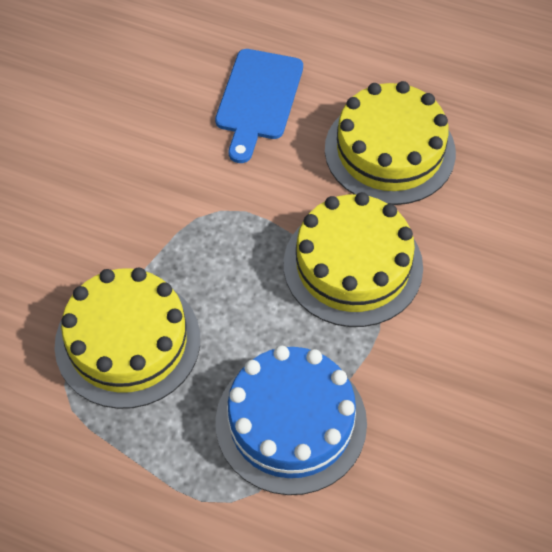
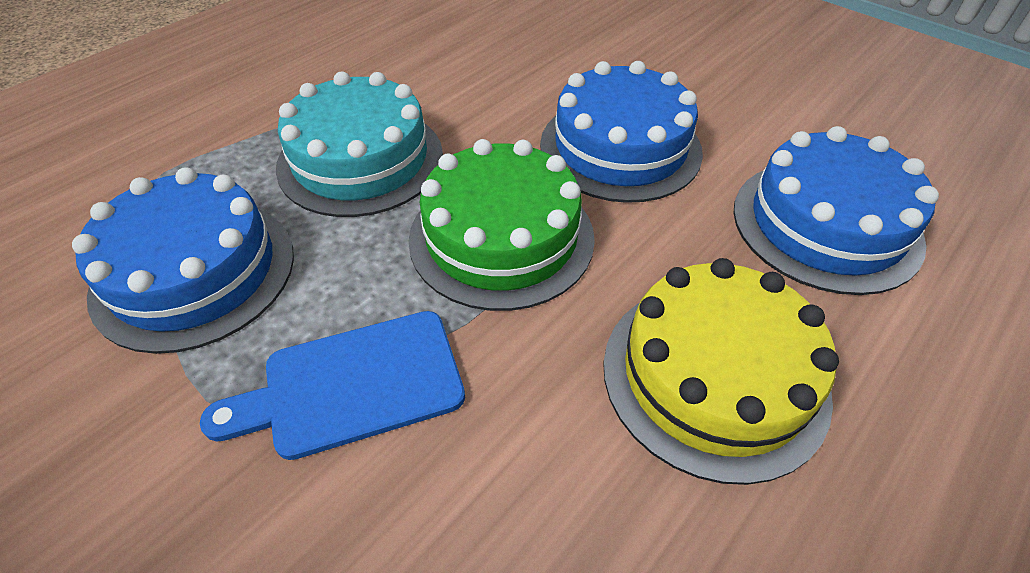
blue cake: 1 -> 3
green cake: 0 -> 1
turquoise cake: 0 -> 1
yellow cake: 3 -> 1

